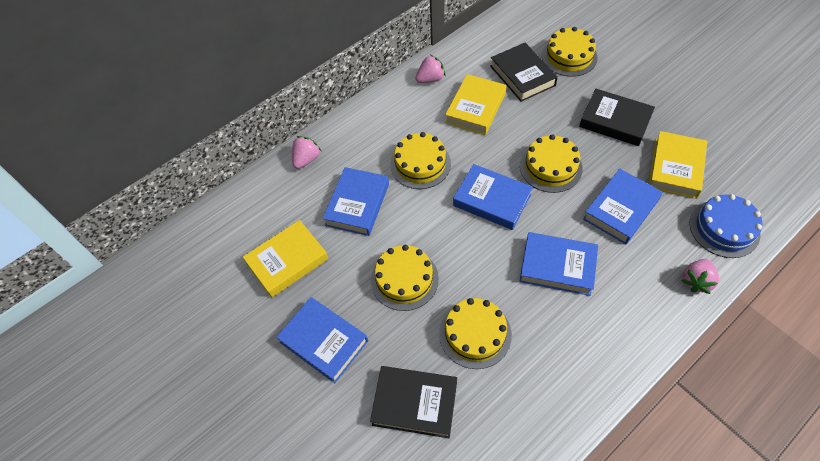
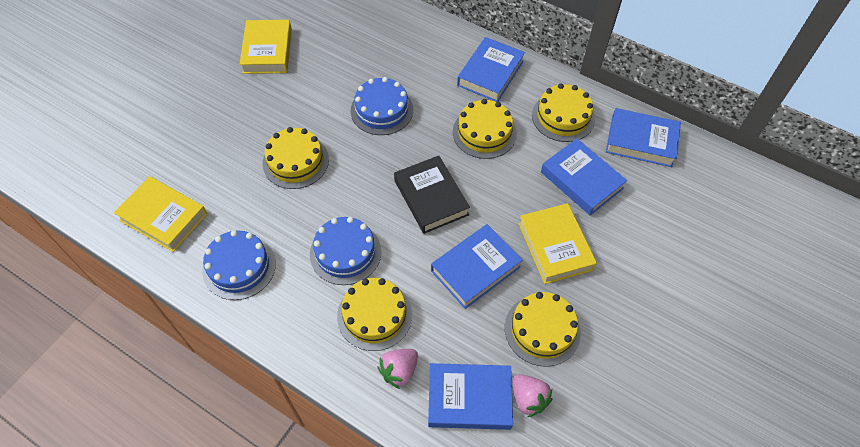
black book: 3 -> 1
blue cake: 1 -> 3
pink strawberry: 3 -> 2

